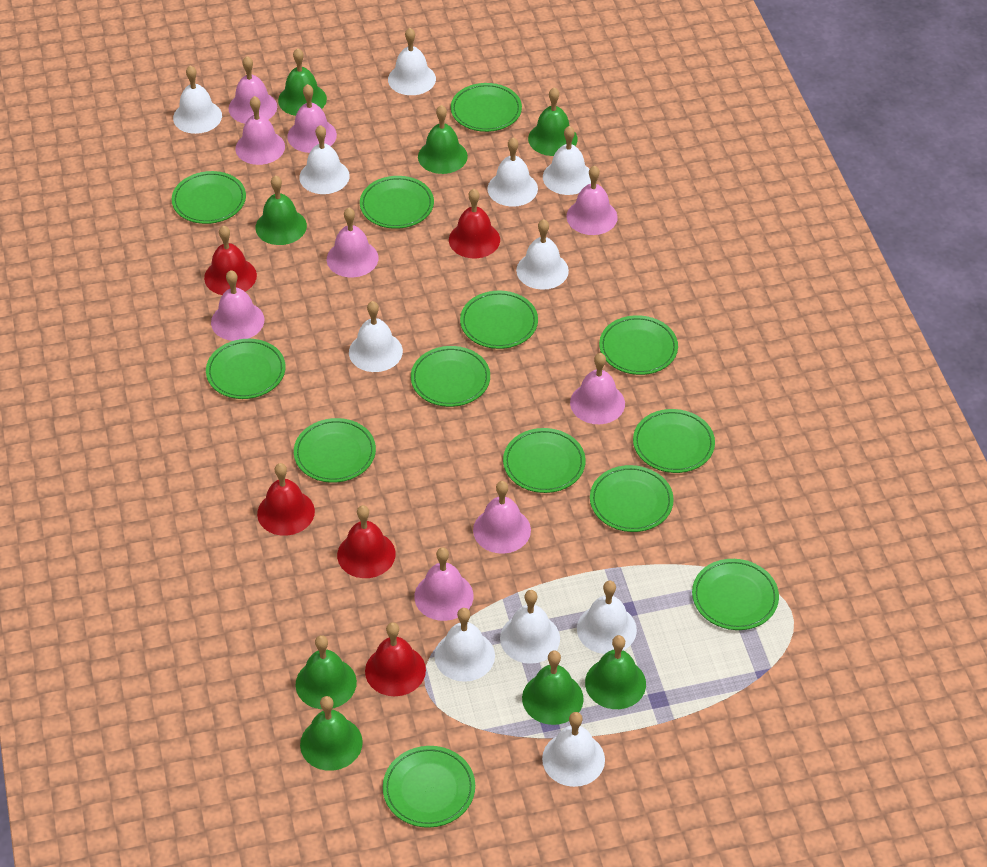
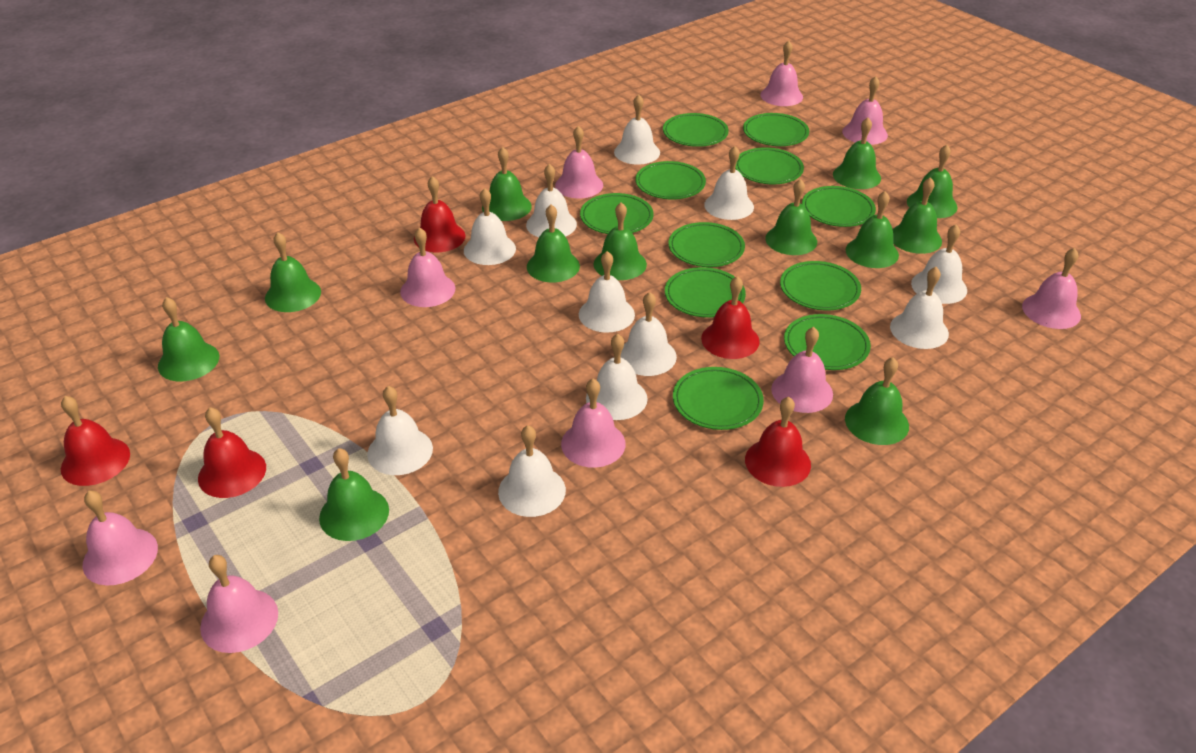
green bell: 8 -> 12
green plate: 13 -> 11

